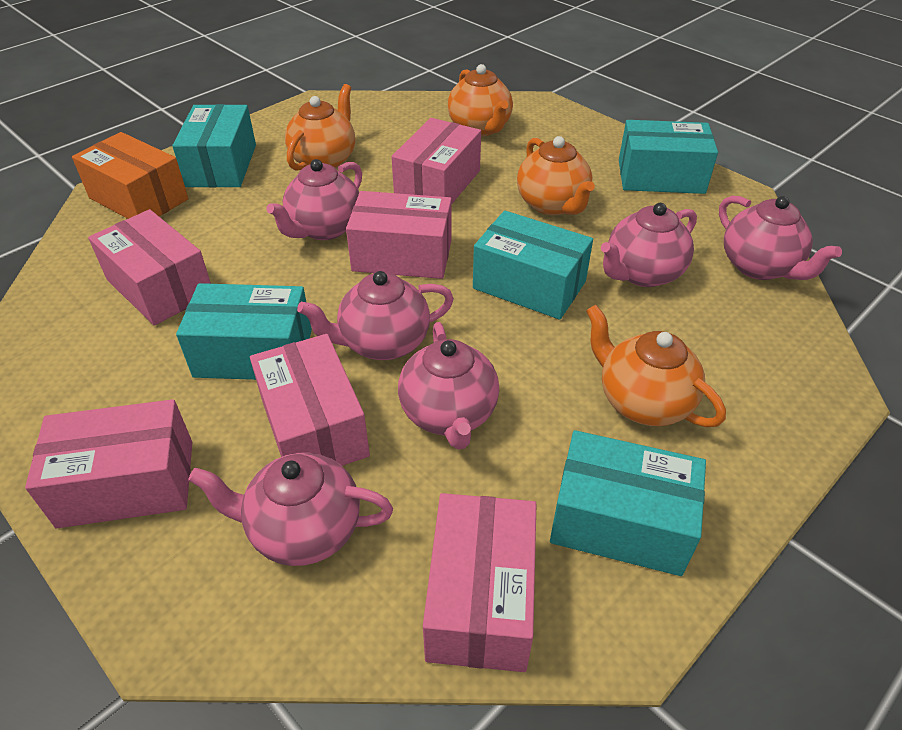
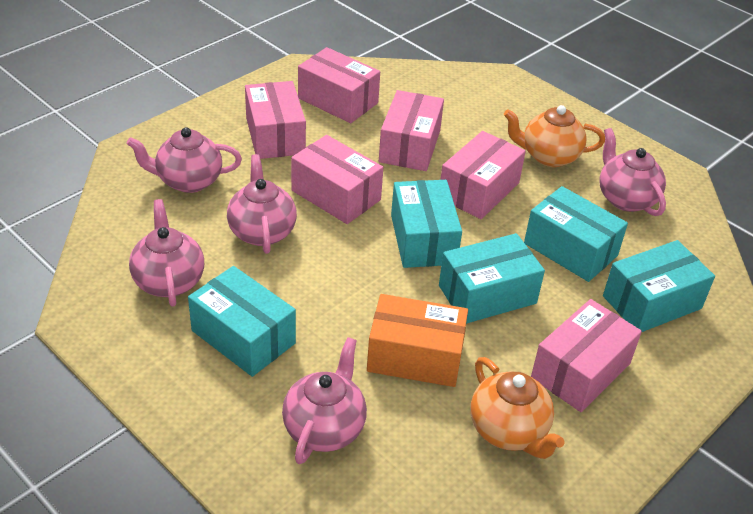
orange teapot: 4 -> 2
pink teapot: 6 -> 5

